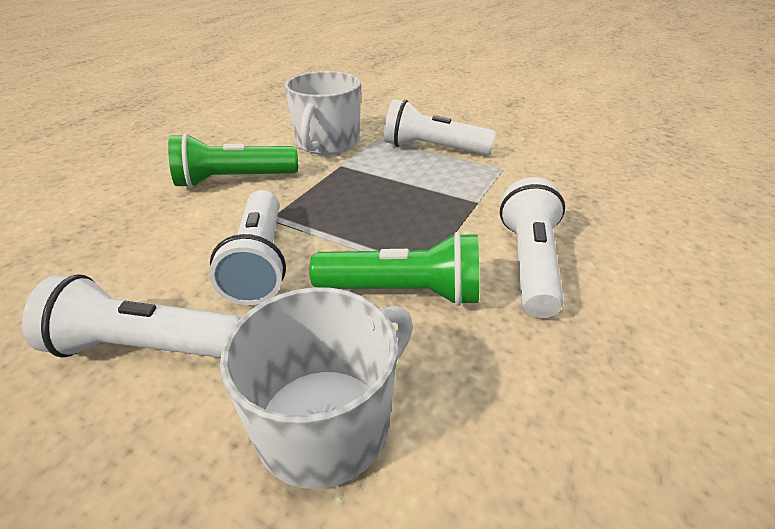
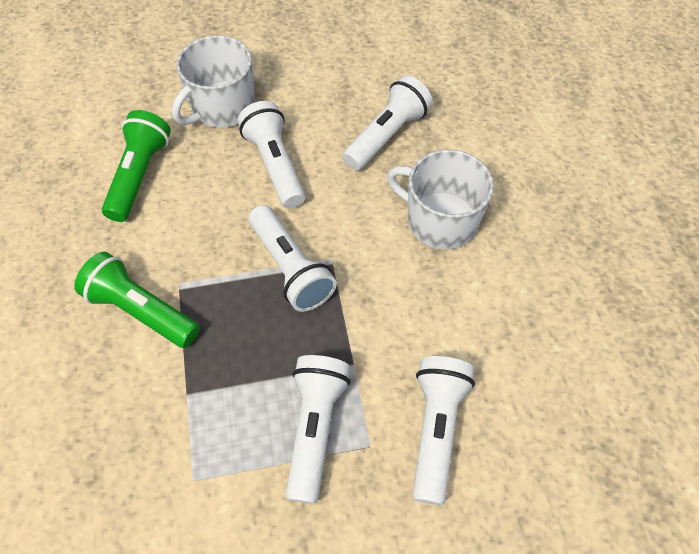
white flashlight: 4 -> 5

